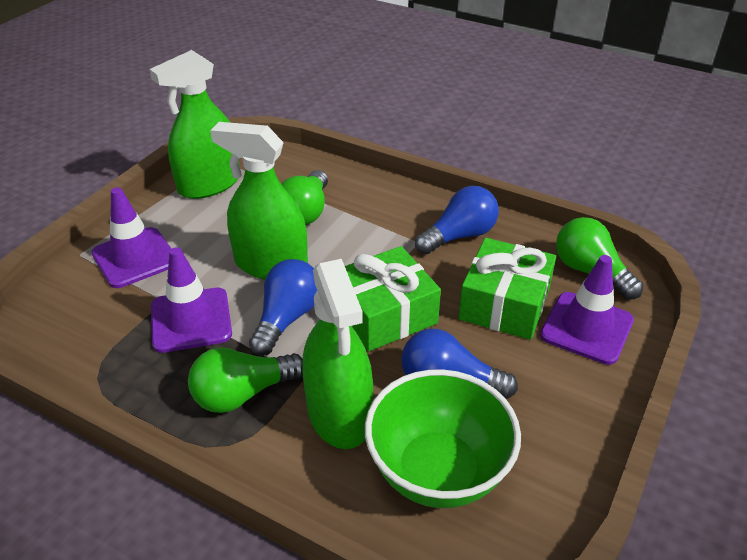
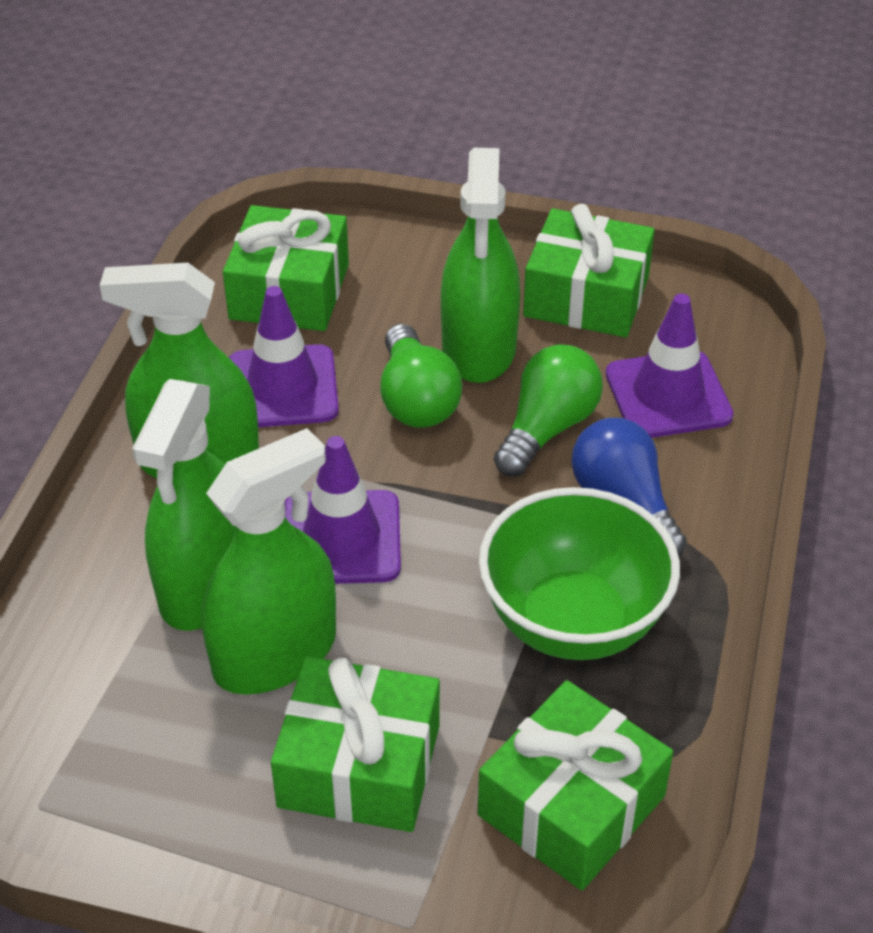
blue light bulb: 3 -> 1
green gift: 2 -> 4
green light bulb: 3 -> 2
green spray bottle: 3 -> 4

